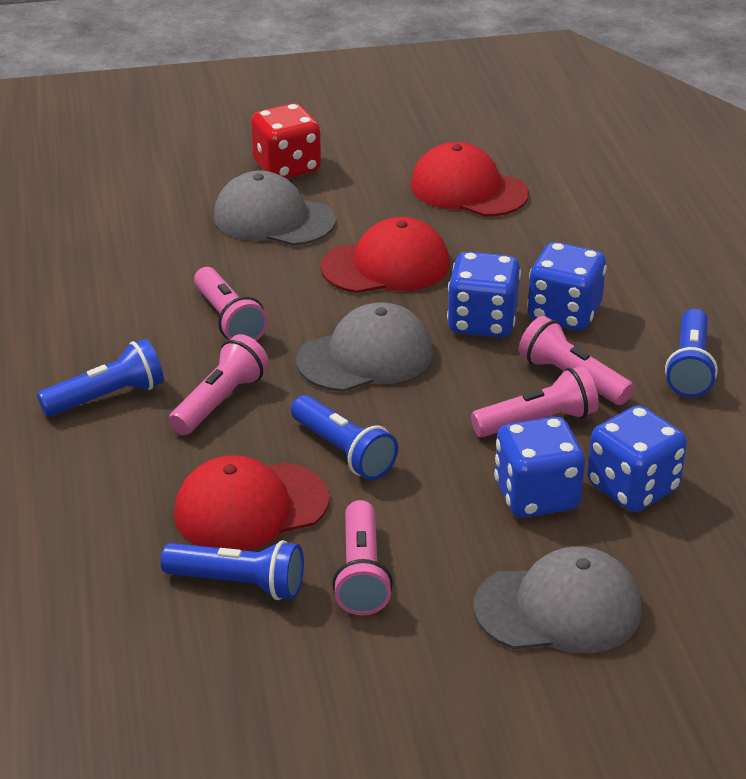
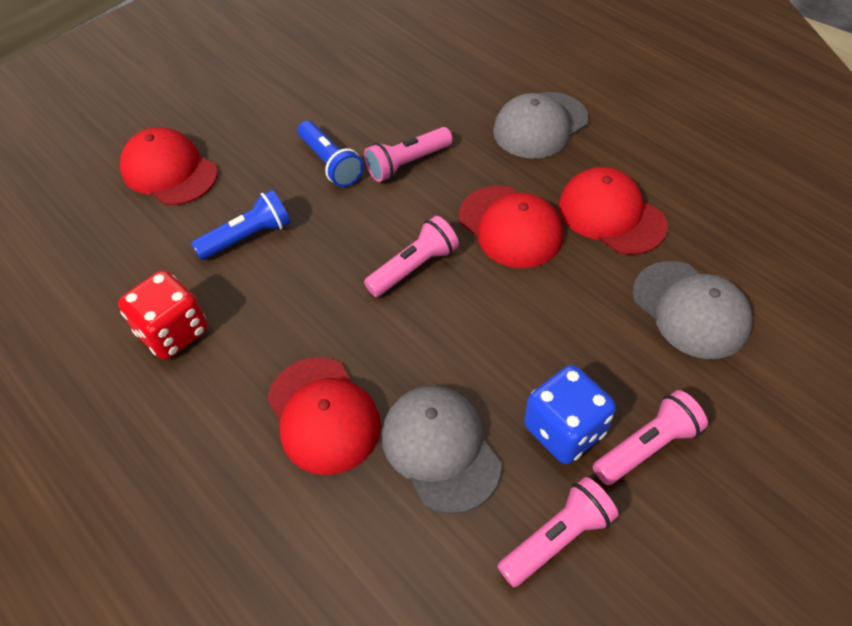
blue dice: 4 -> 1
blue flashlight: 4 -> 2
pink flashlight: 5 -> 4
red cap: 3 -> 4

